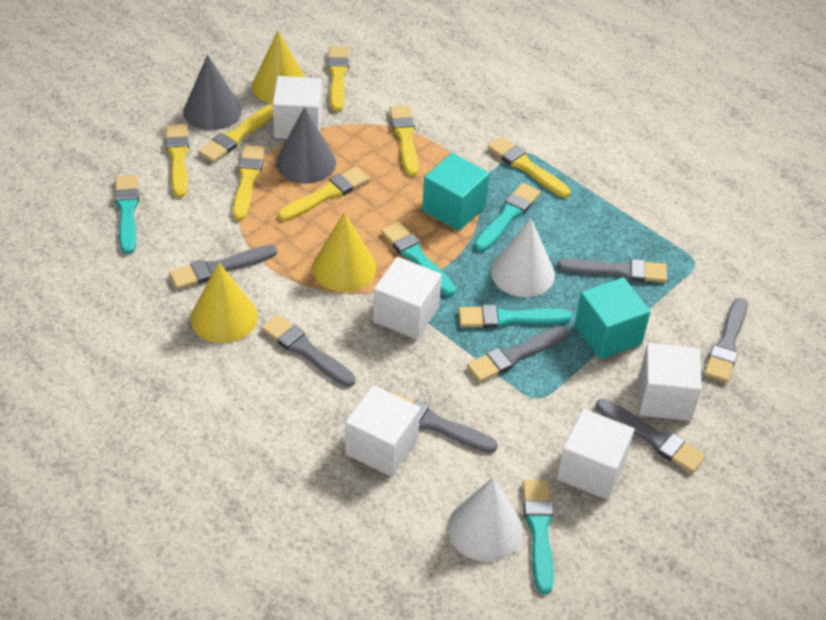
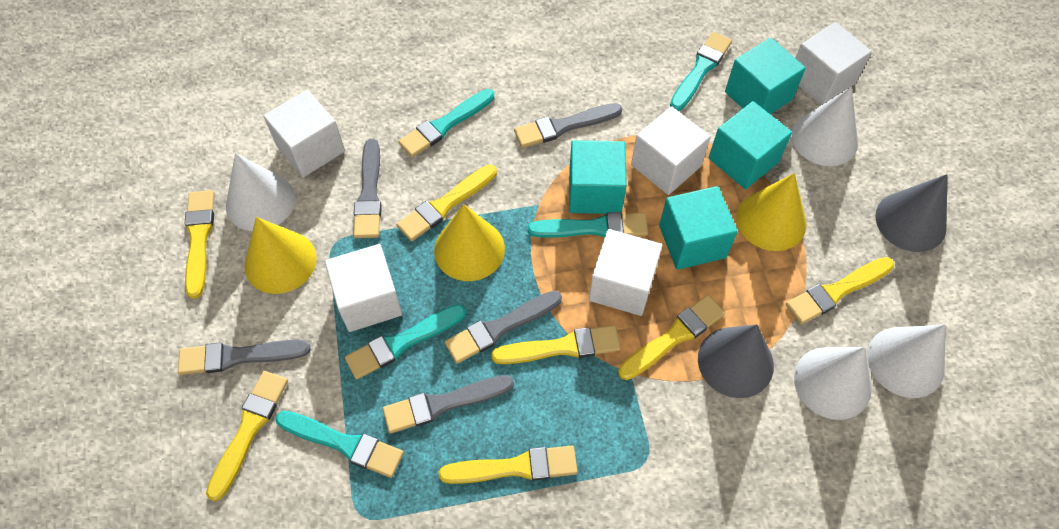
grey brush: 7 -> 5
turquoise cube: 2 -> 4
white cone: 2 -> 4

